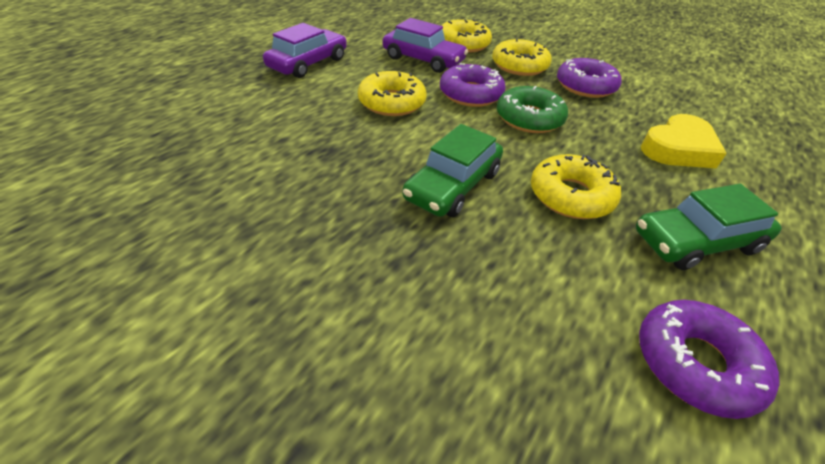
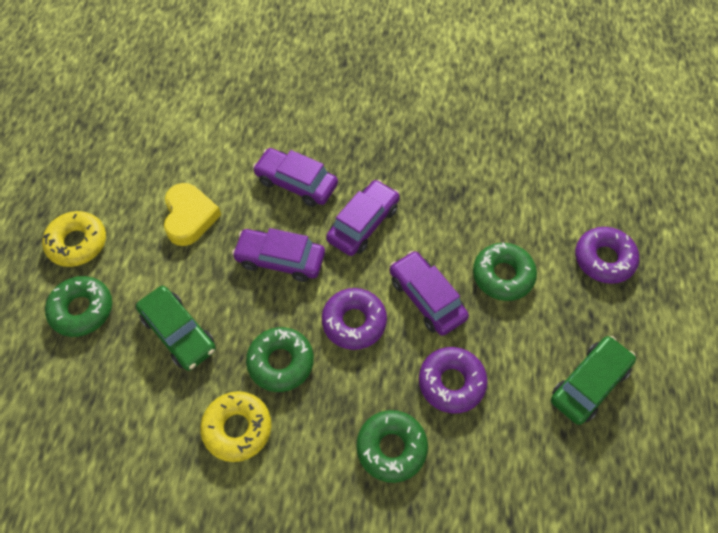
green donut: 1 -> 4
purple car: 2 -> 4
yellow donut: 4 -> 2

